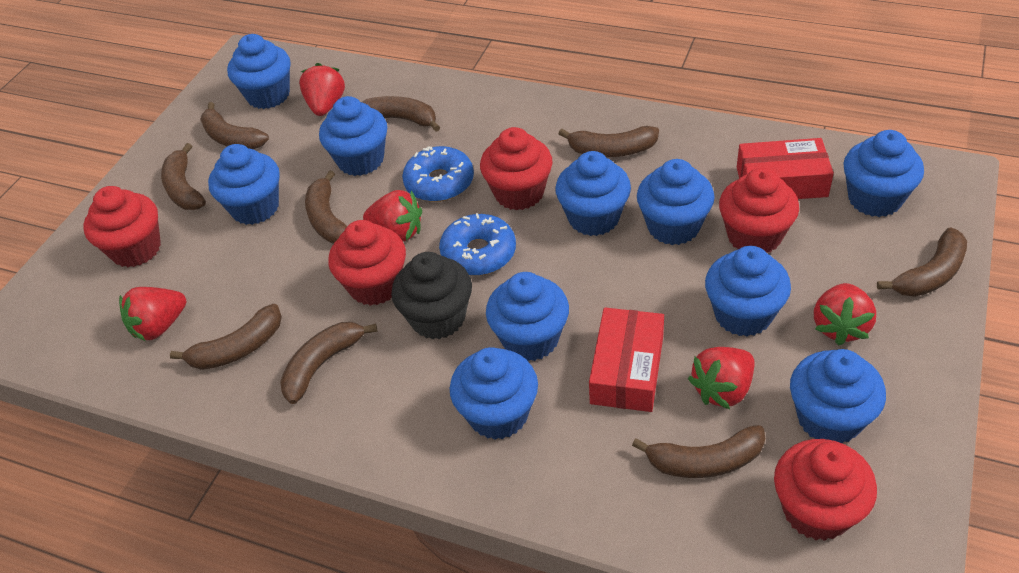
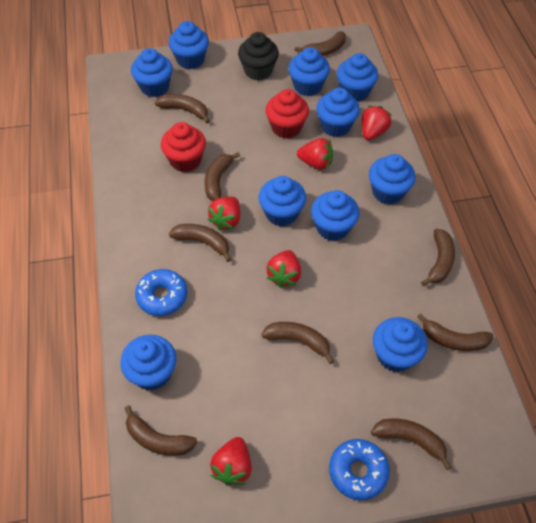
red box: 2 -> 0
red cupcake: 5 -> 2

